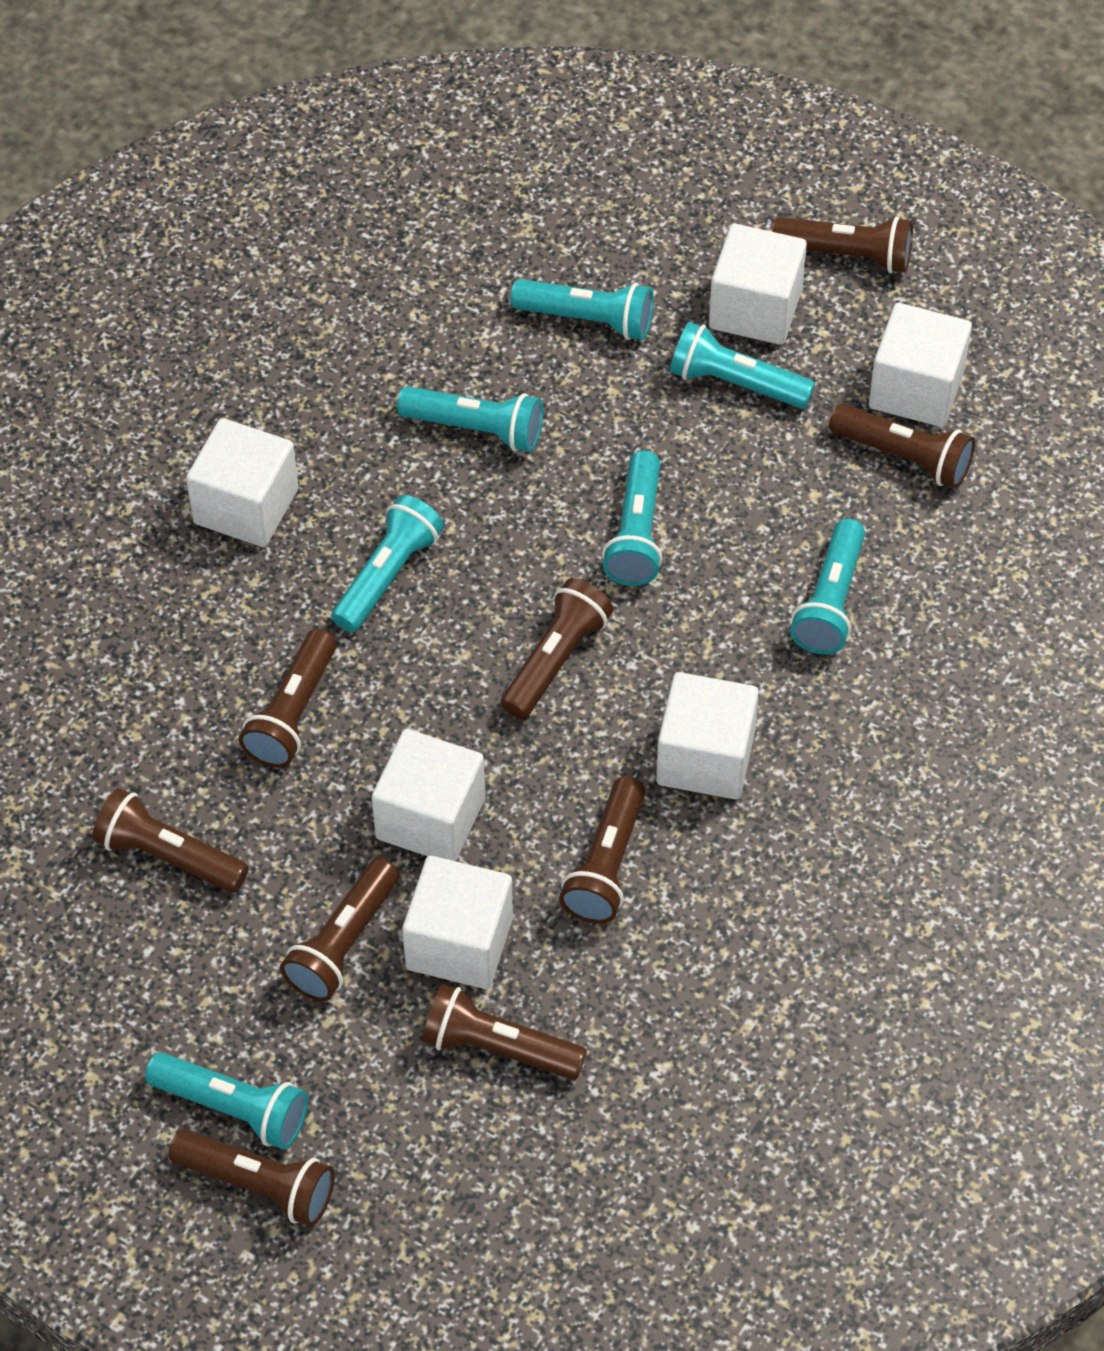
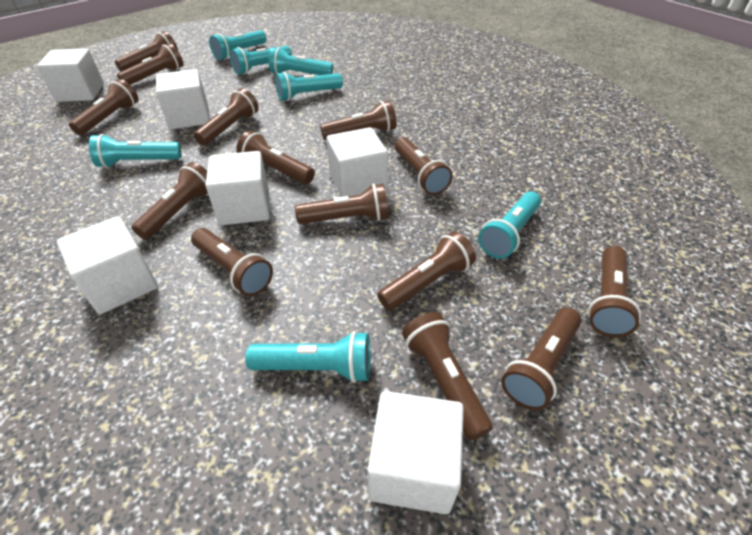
brown flashlight: 9 -> 14

